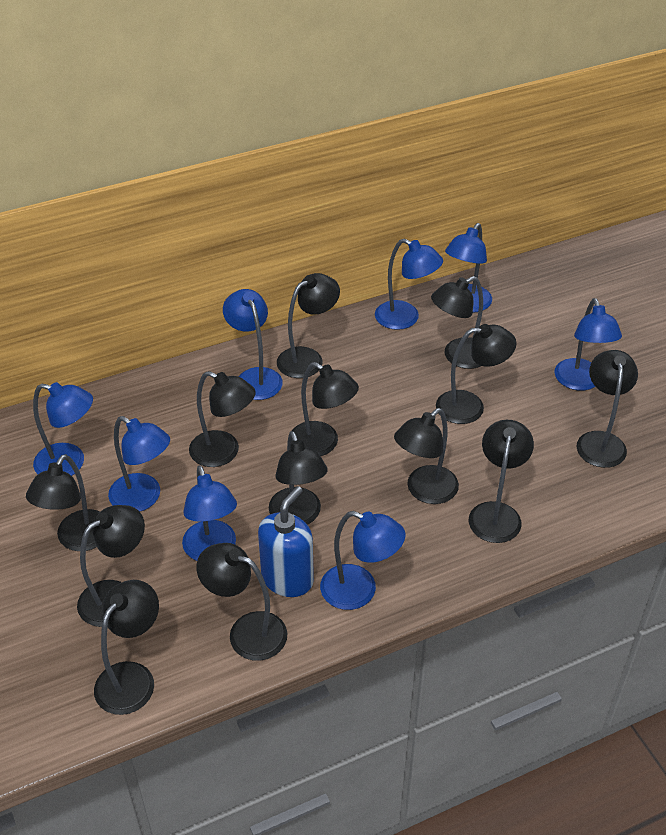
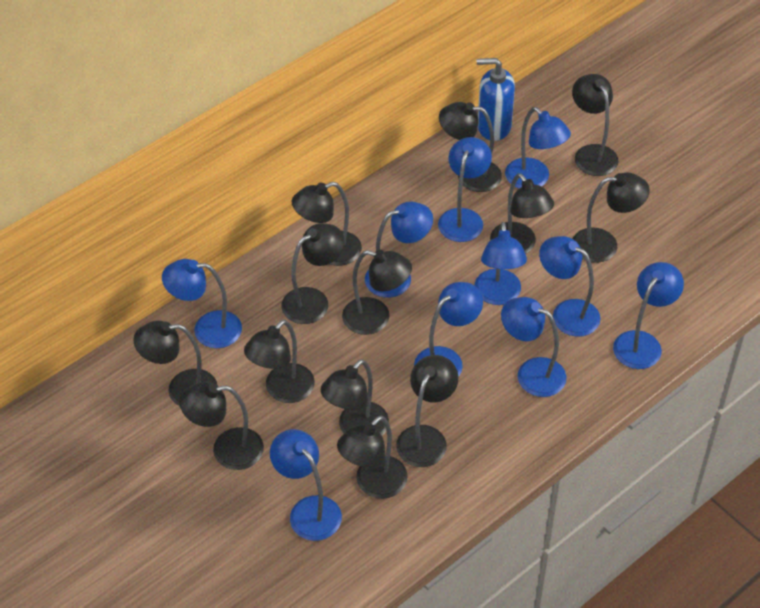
blue lamp: 8 -> 10

